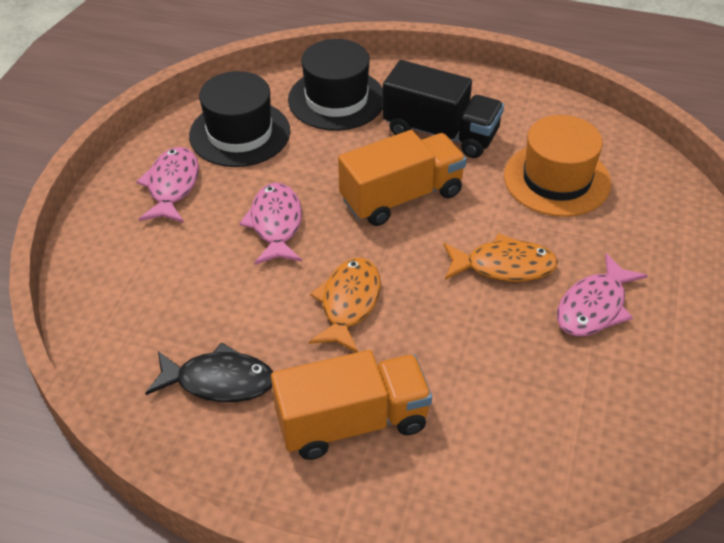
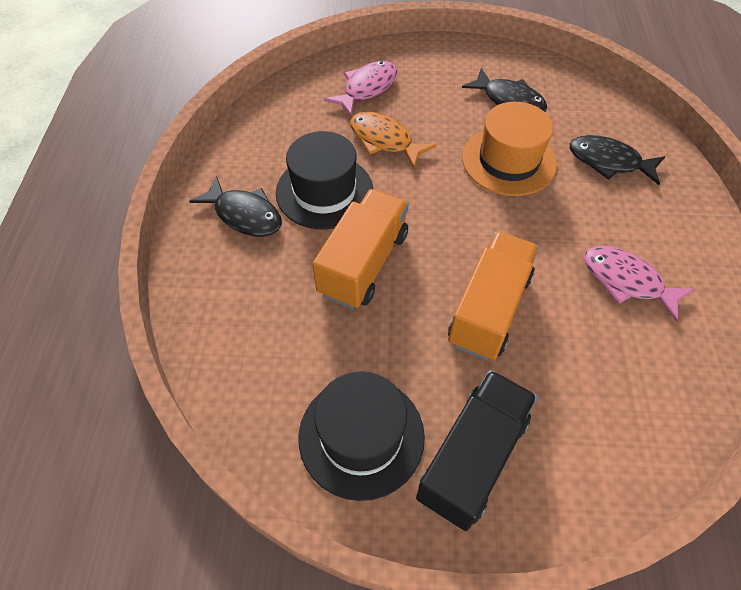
black fish: 1 -> 3
orange fish: 2 -> 1
pink fish: 3 -> 2

